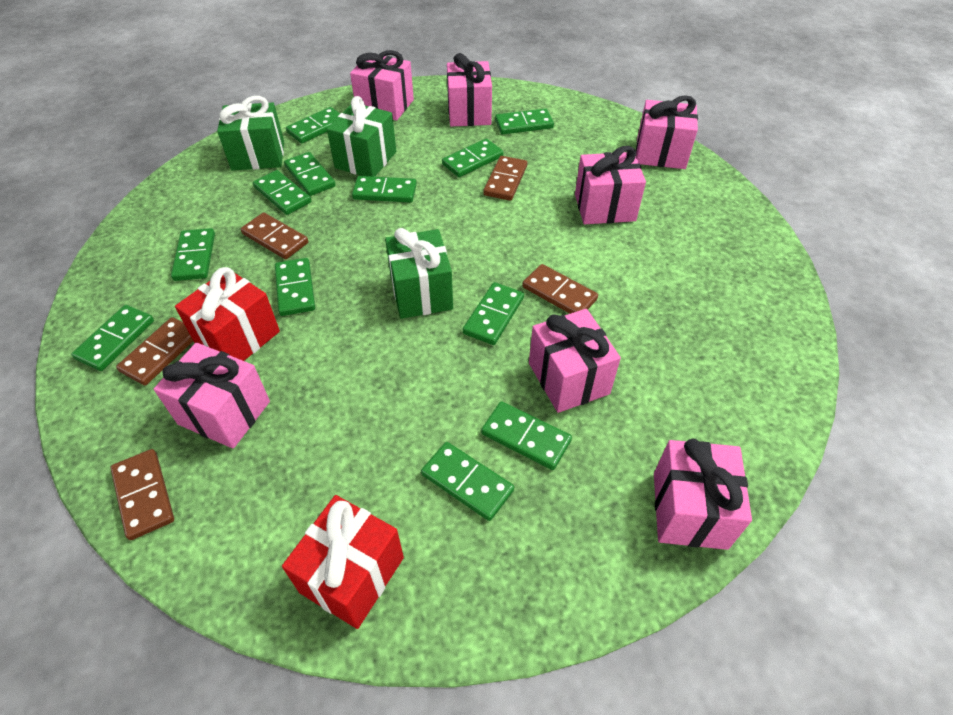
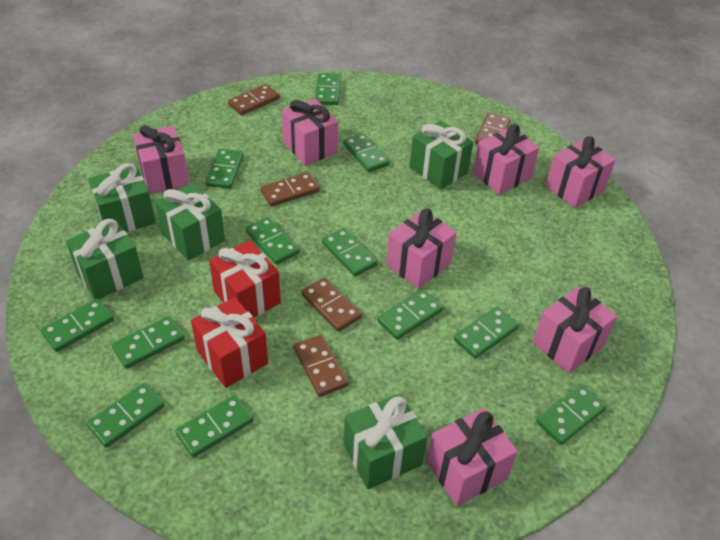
green gift: 3 -> 5

